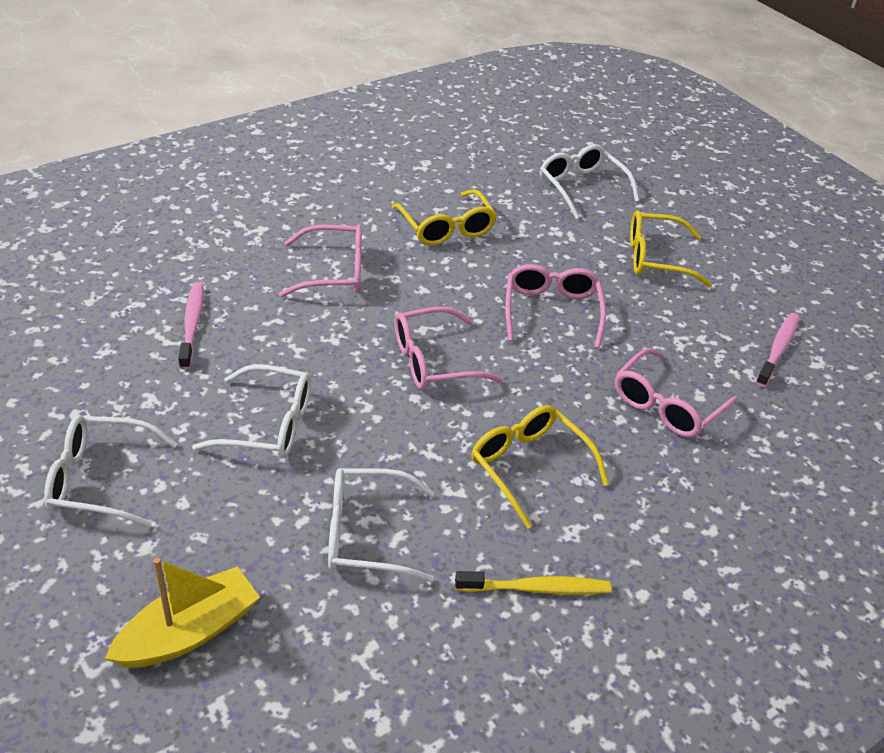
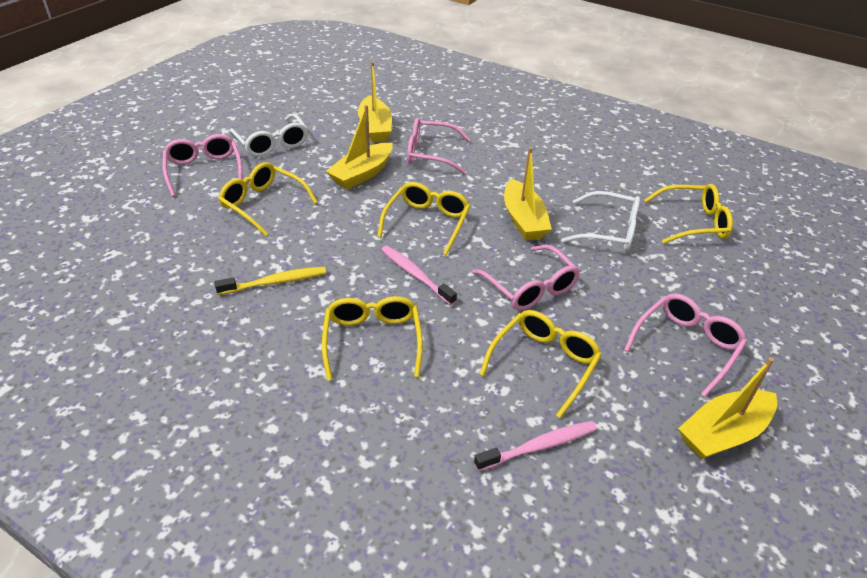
white glasses: 4 -> 2
yellow boat: 1 -> 4
yellow glasses: 3 -> 5

